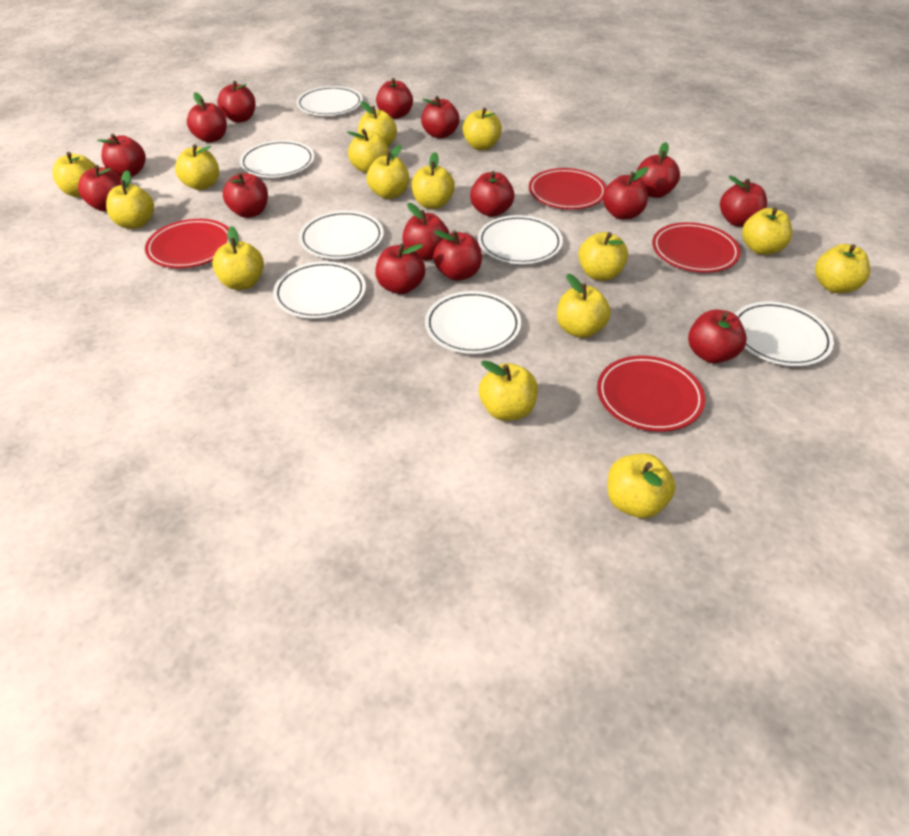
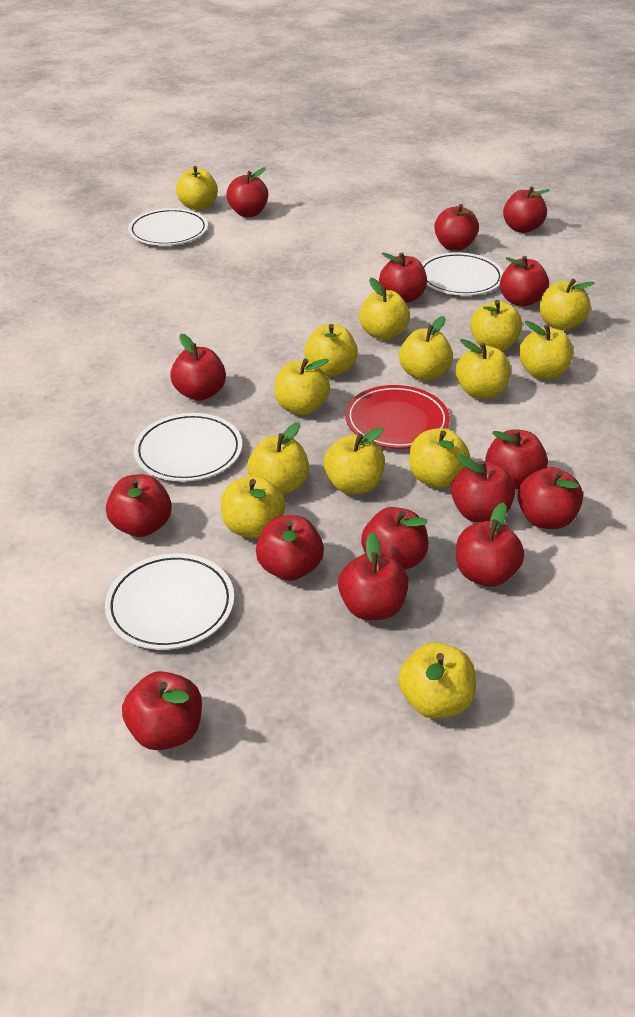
red plate: 4 -> 1
white plate: 7 -> 4
yellow apple: 15 -> 14

